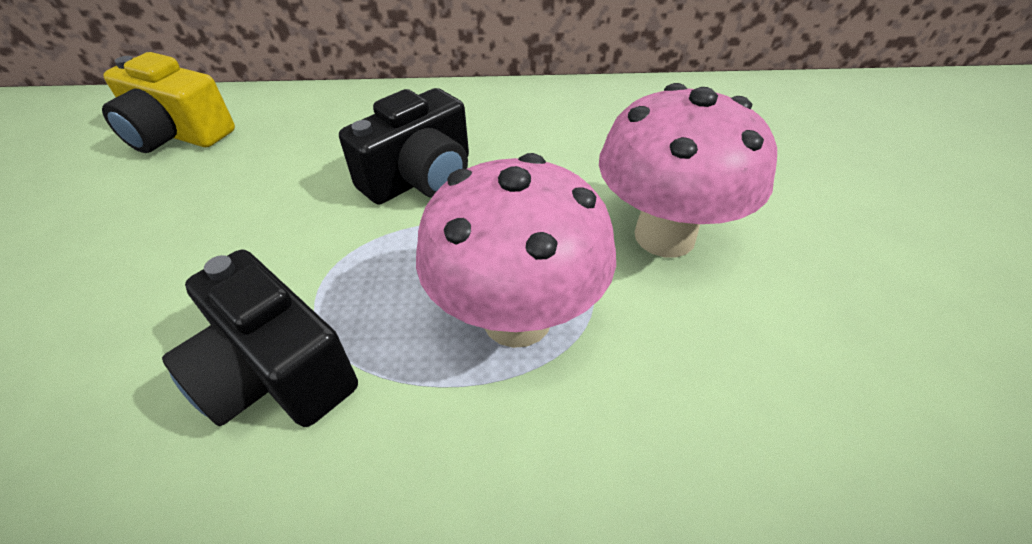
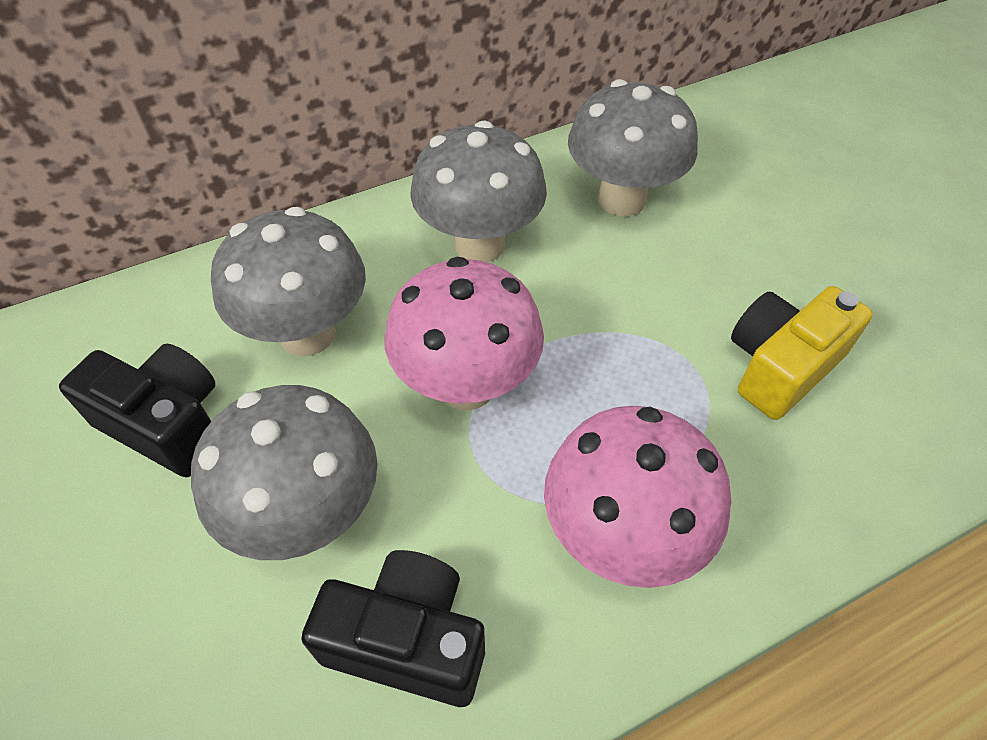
grey mushroom: 0 -> 4

